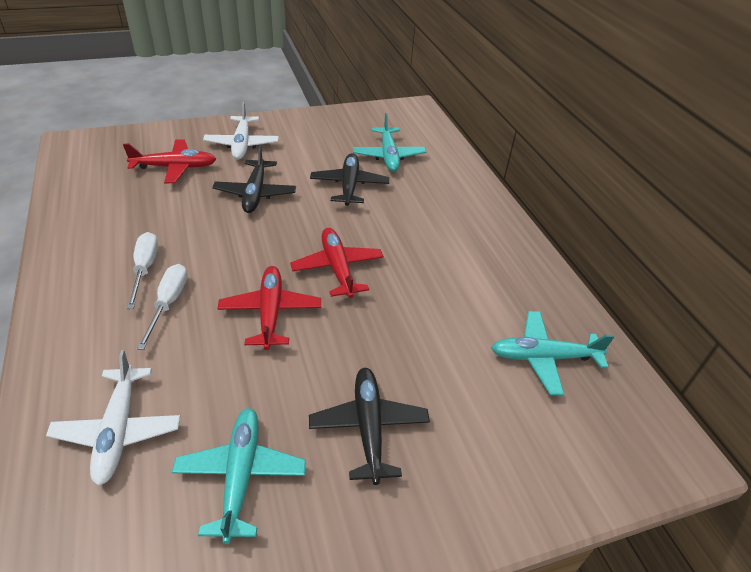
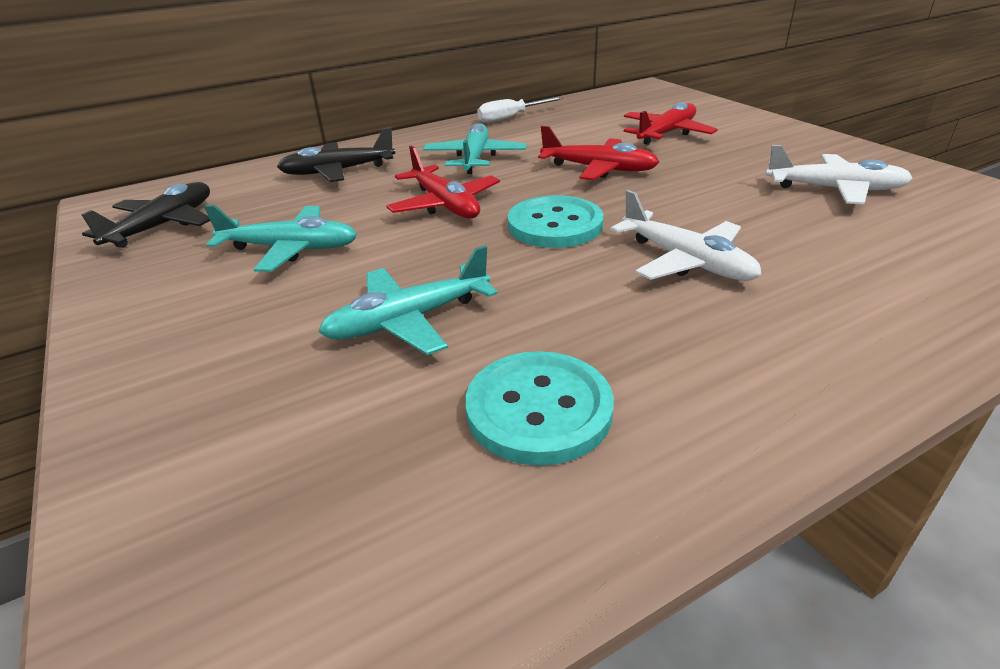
black plane: 3 -> 2
turquoise button: 0 -> 2
white screwdriver: 2 -> 1

